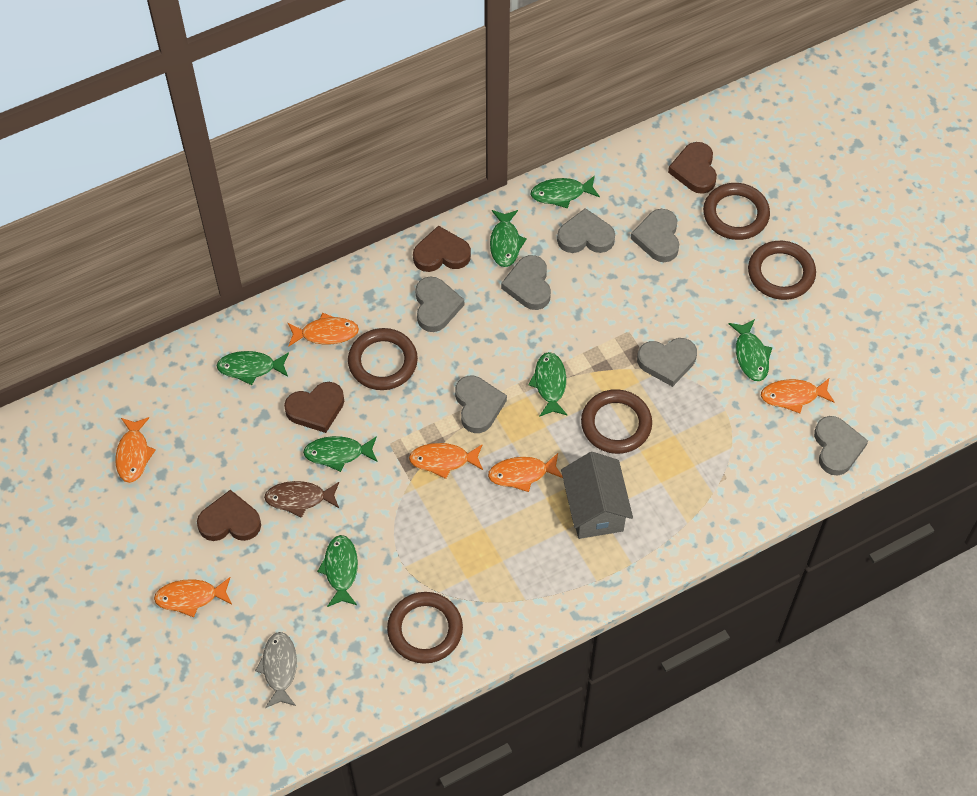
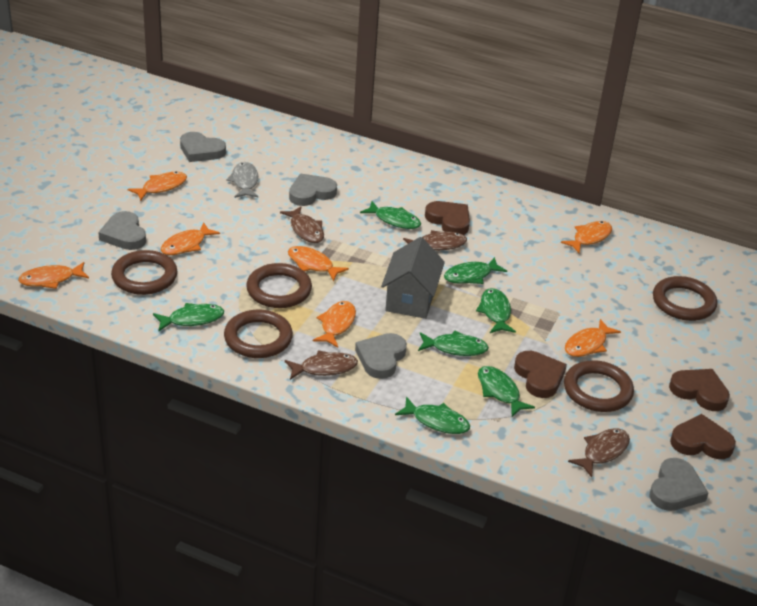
brown fish: 1 -> 4
grey heart: 7 -> 5
orange fish: 6 -> 7

